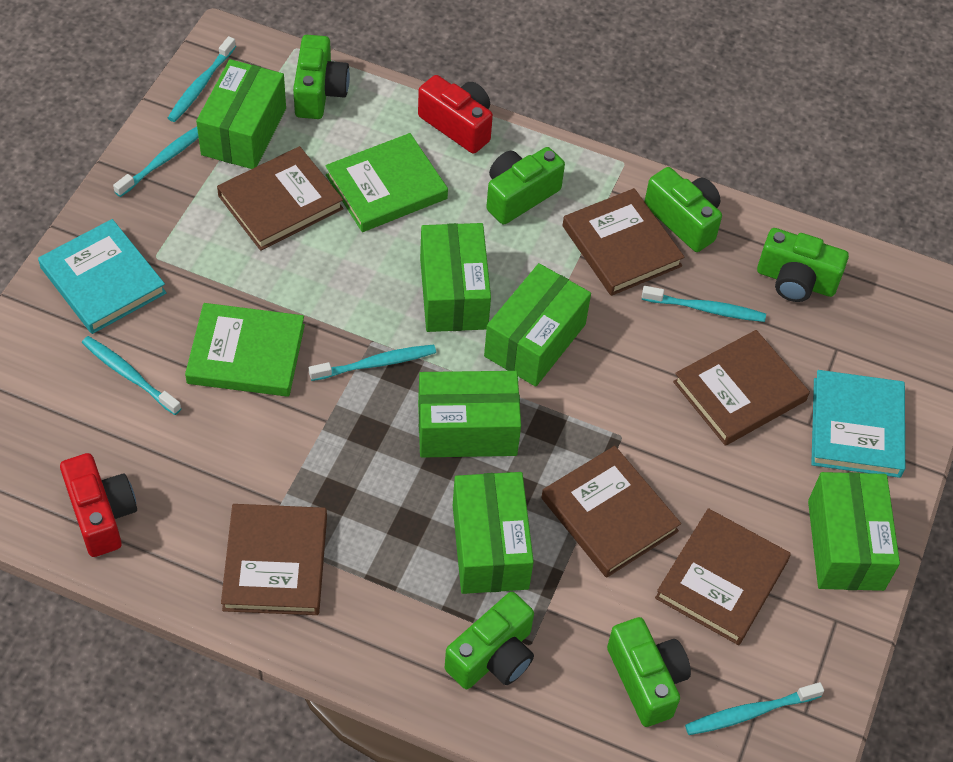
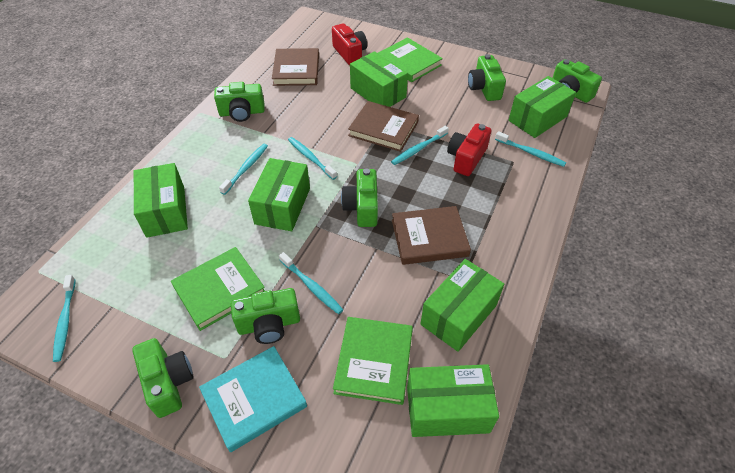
brown book: 6 -> 3
green book: 2 -> 3
turquoise book: 2 -> 1

